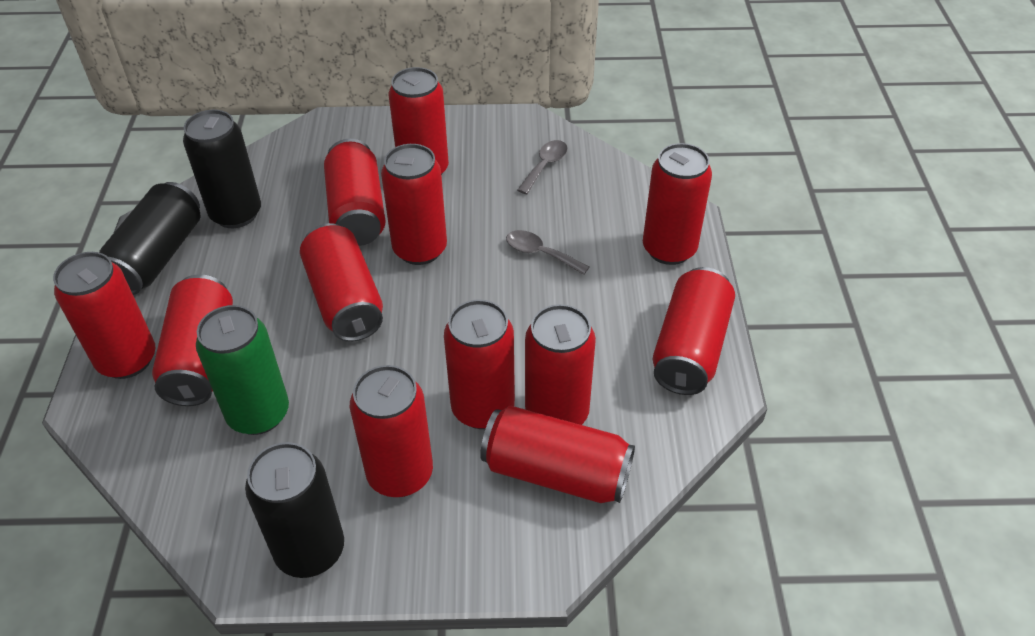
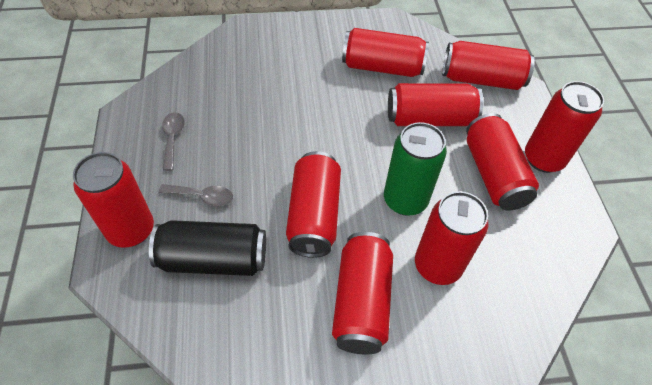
black can: 3 -> 1
red can: 12 -> 9

